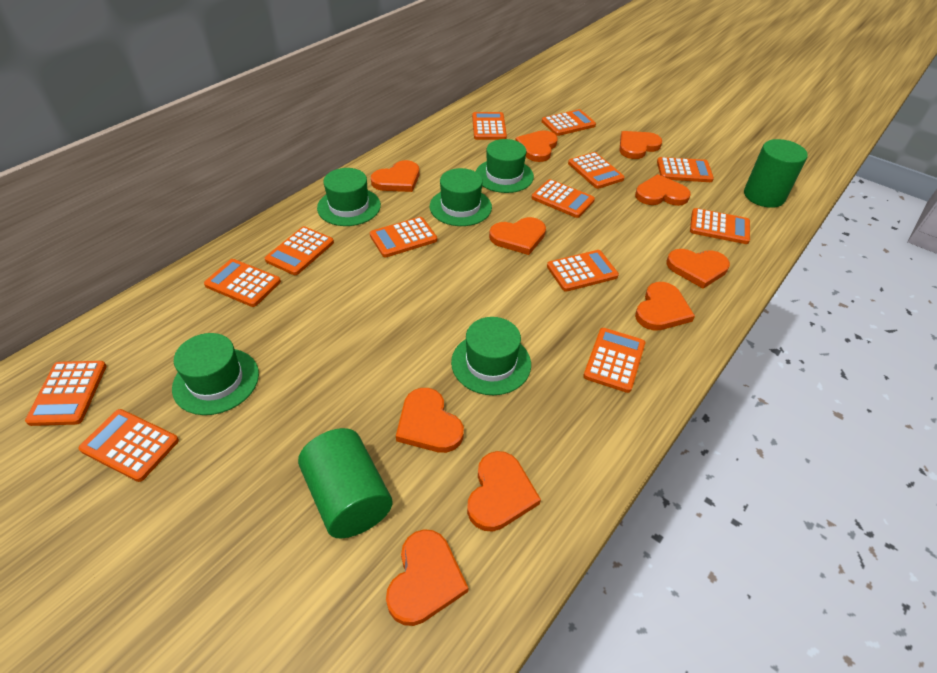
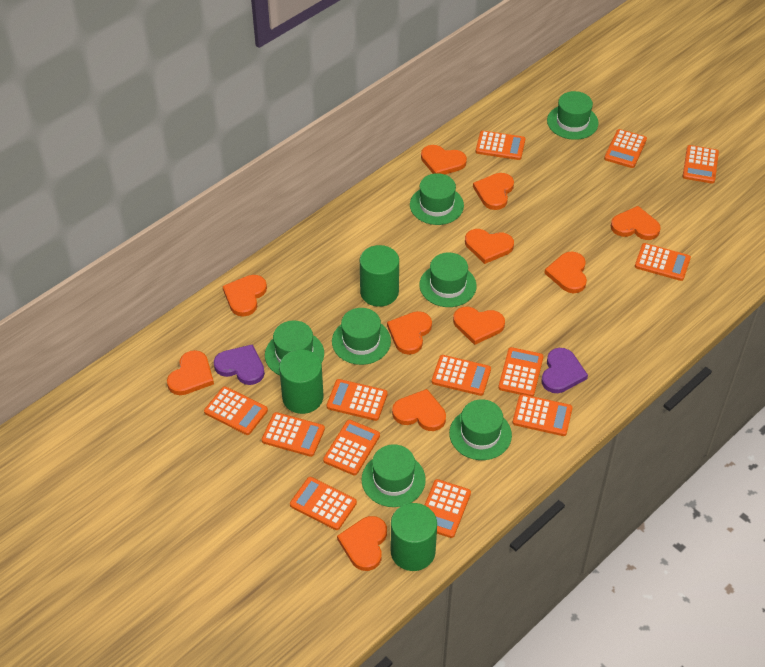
green cylinder: 2 -> 3
green hat: 5 -> 7
orange heart: 10 -> 11
purple heart: 0 -> 2

